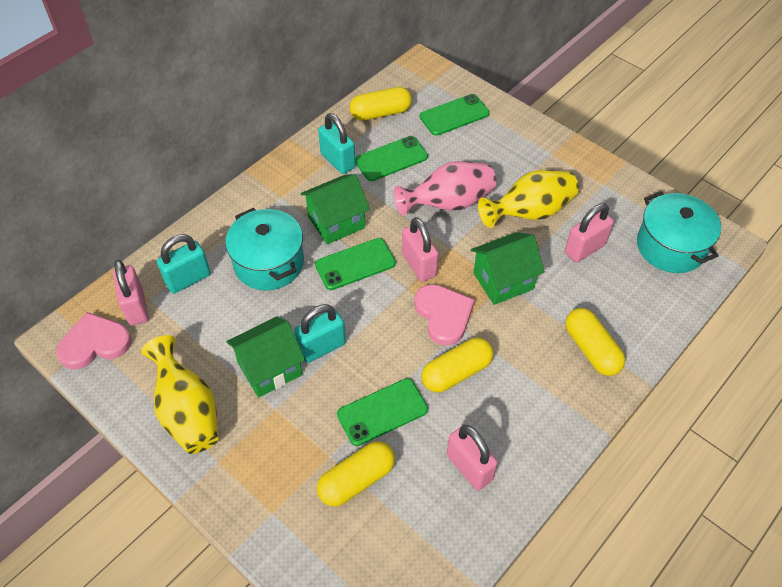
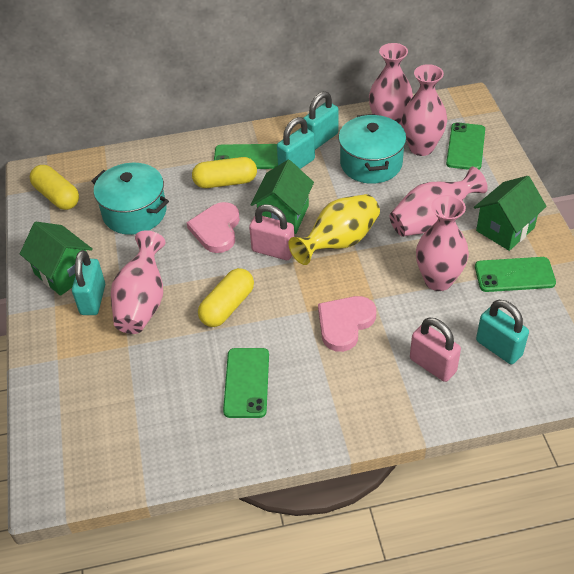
pink padlock: 4 -> 2
pink vase: 1 -> 5
turquoise padlock: 3 -> 4
yellow capsule: 4 -> 3
yellow vase: 2 -> 1

